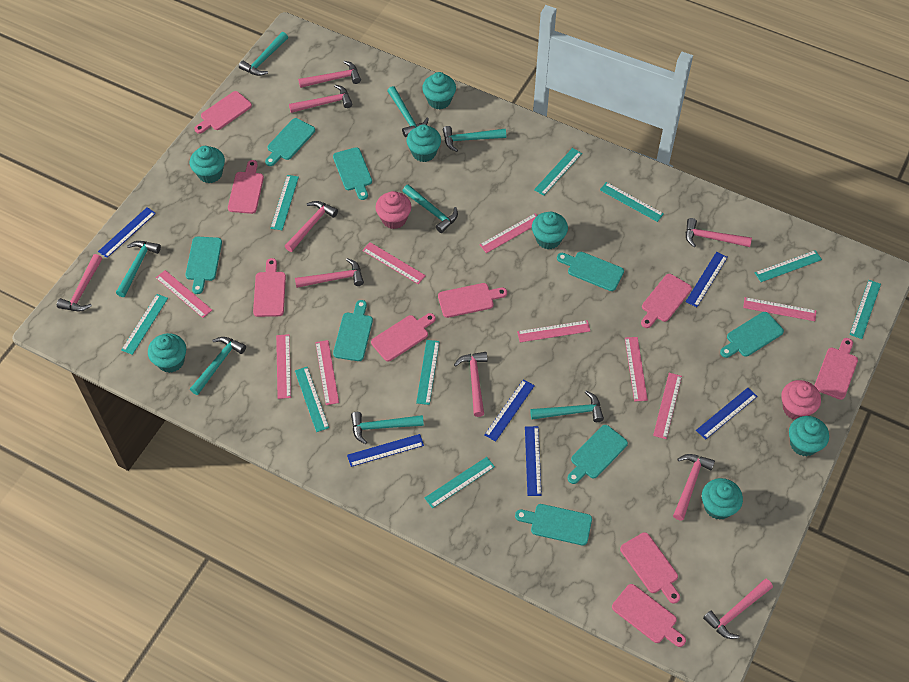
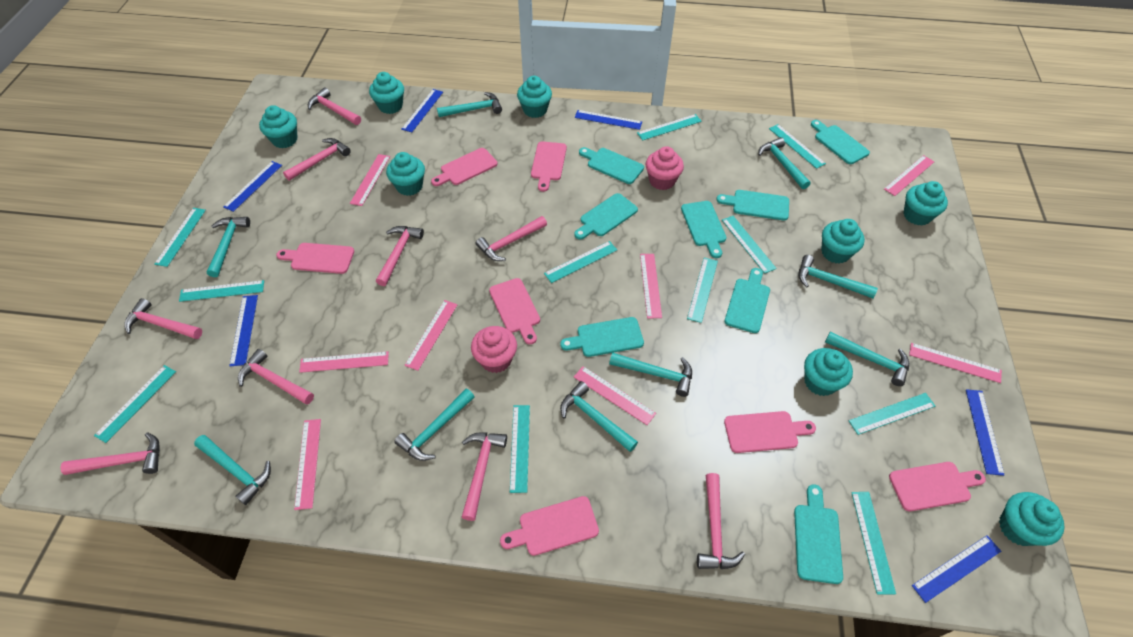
pink cutting board: 9 -> 7
pink ruler: 9 -> 8
turquoise cupcake: 7 -> 8
turquoise hammer: 8 -> 9
turquoise ruler: 9 -> 11

